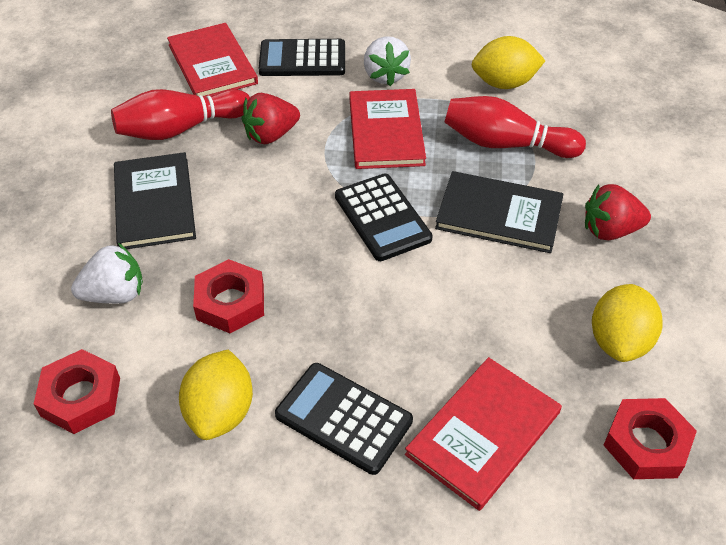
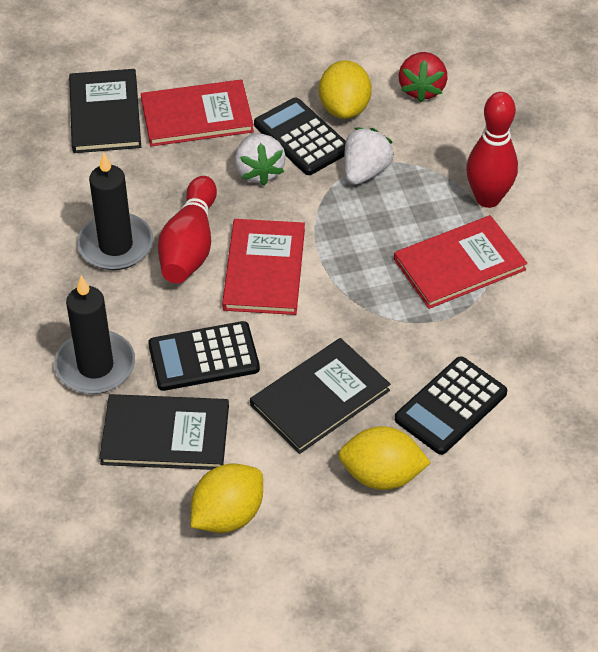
black book: 2 -> 3
black candle: 0 -> 2
red nut: 3 -> 0
red strawberry: 2 -> 1

